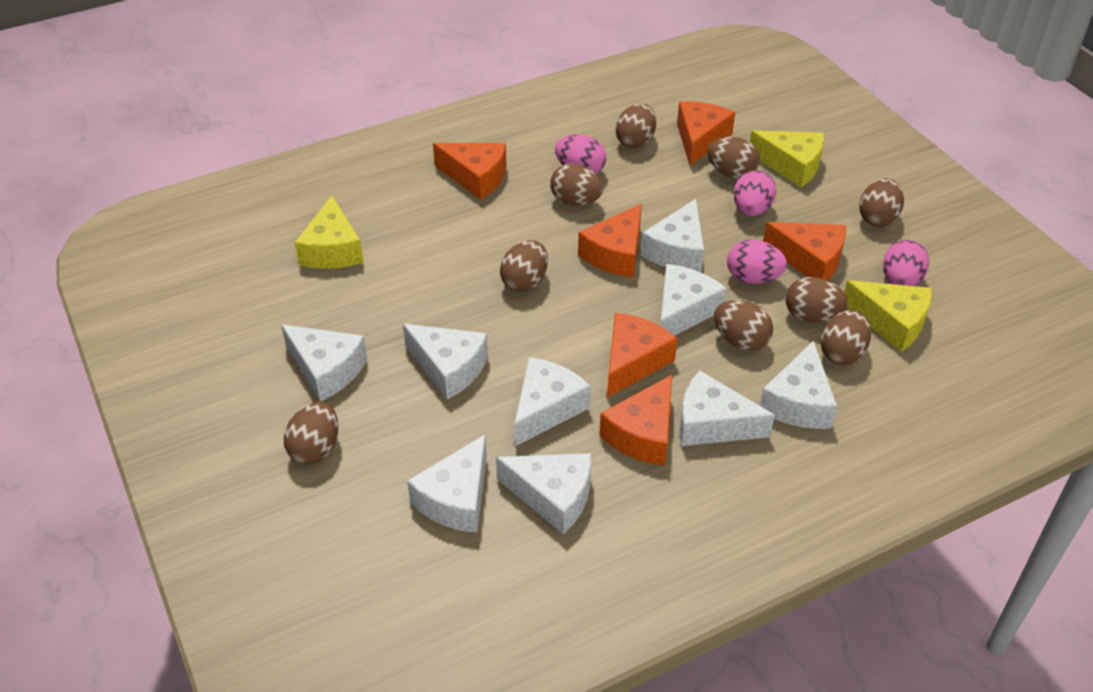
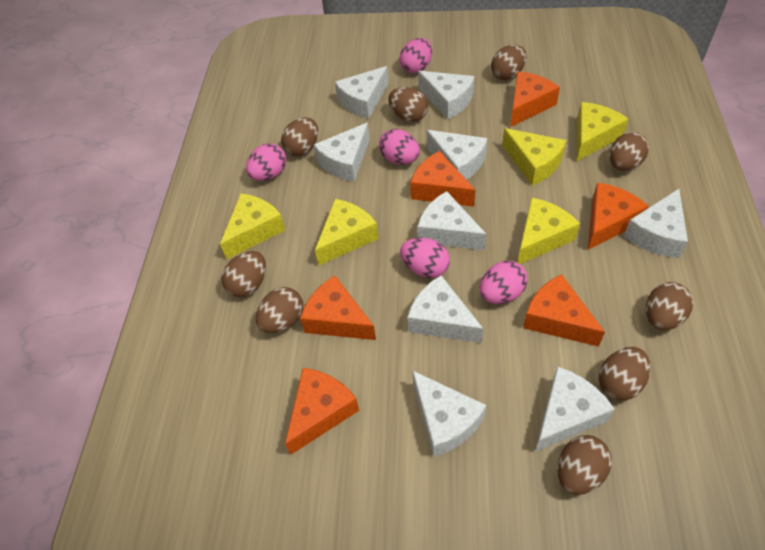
pink egg: 4 -> 5
yellow cheese: 3 -> 5

